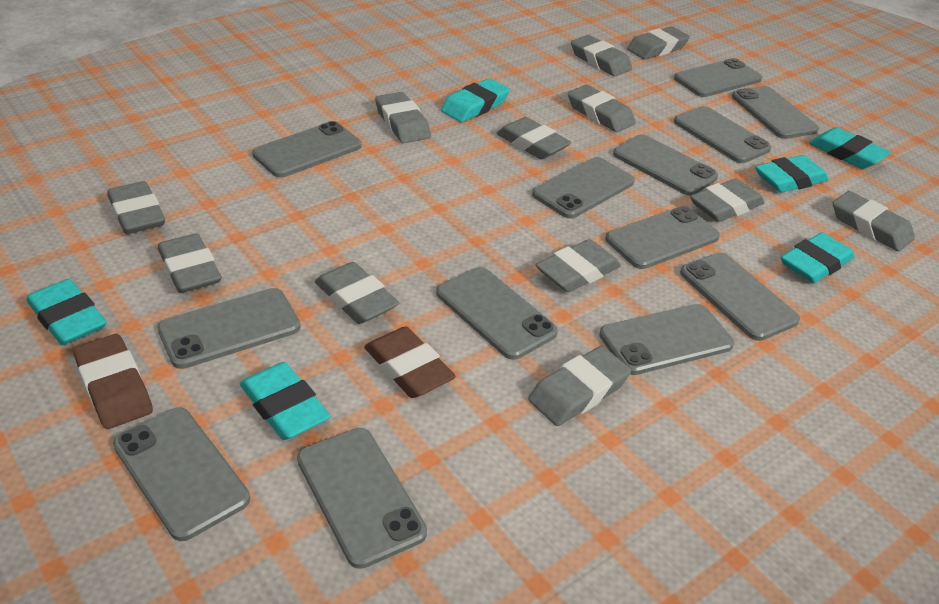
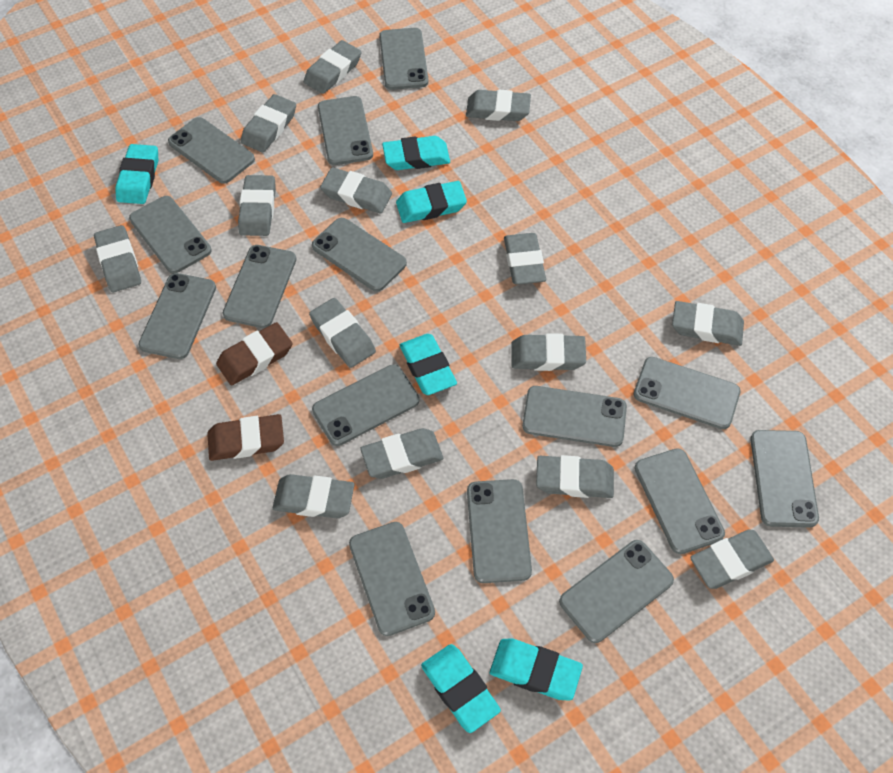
grey eraser: 12 -> 14
grey phone: 13 -> 15

